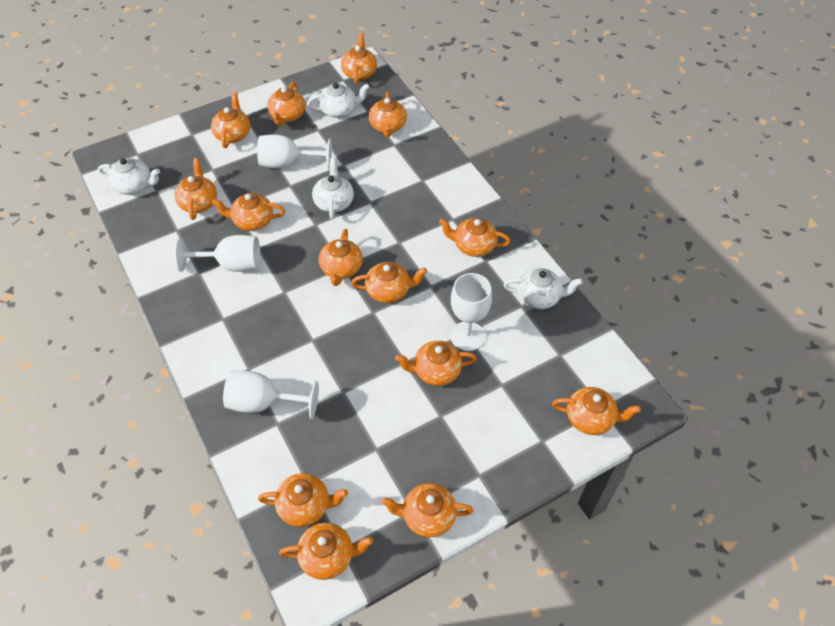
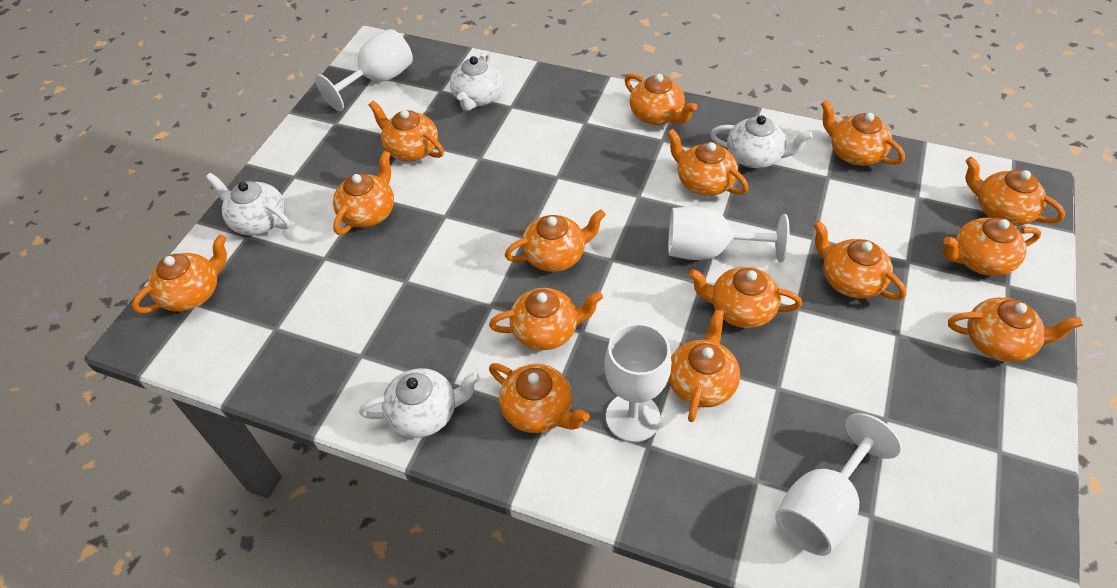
orange teapot: 14 -> 15

